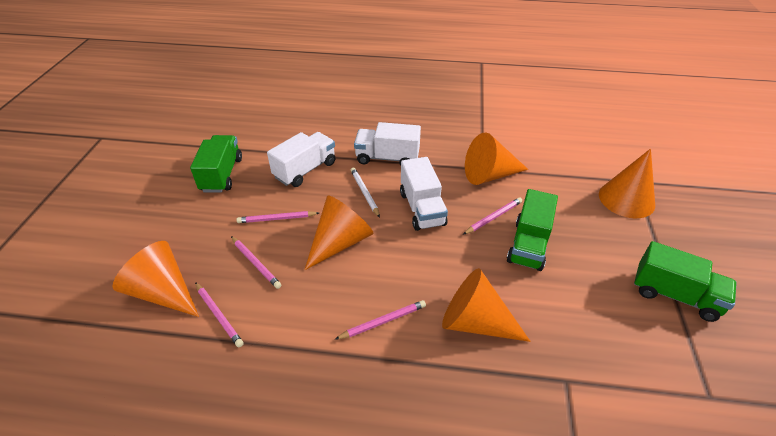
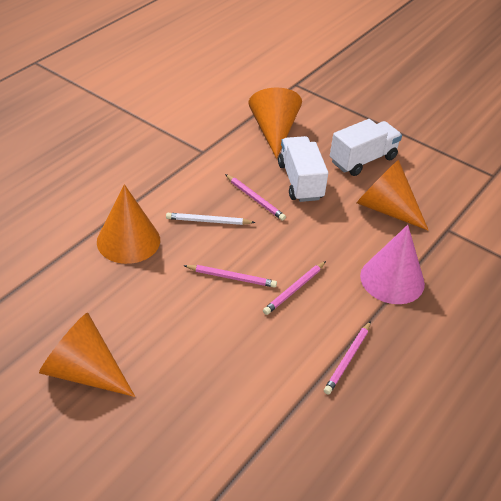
green truck: 3 -> 0
orange cone: 5 -> 4
pink cone: 0 -> 1
pink pencil: 5 -> 4
white truck: 3 -> 2

